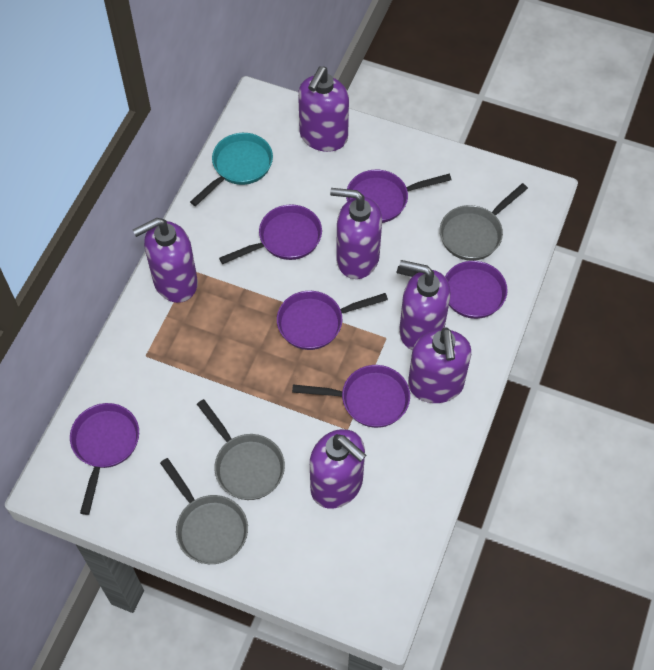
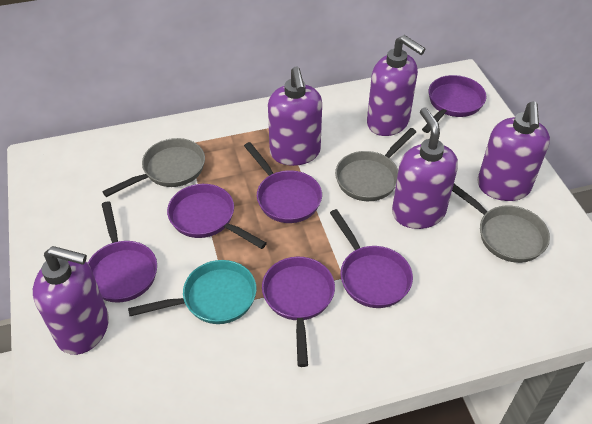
purple soap dispenser: 6 -> 5

